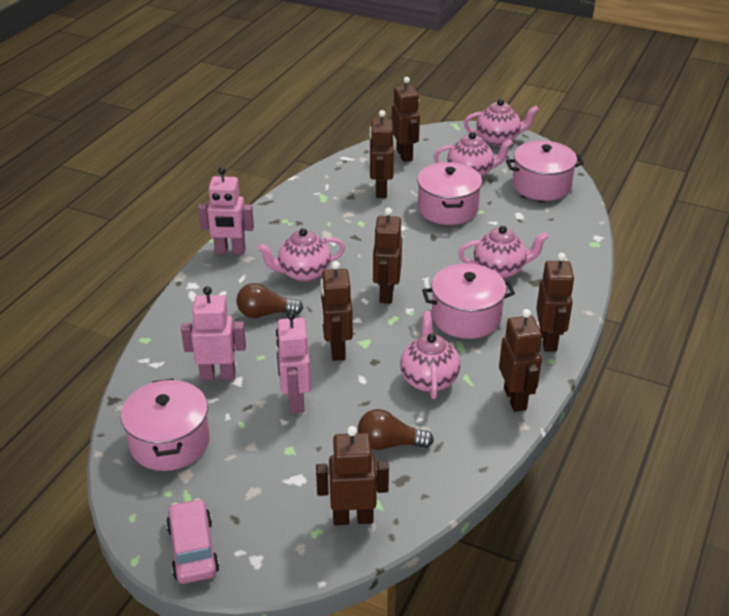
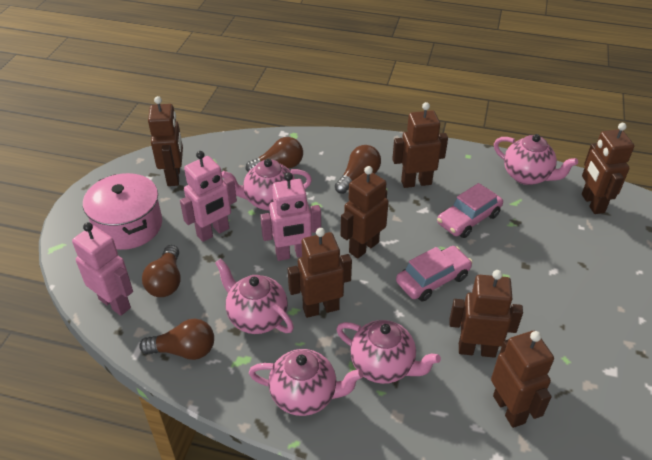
brown light bulb: 2 -> 4
pink car: 1 -> 2
pink pot: 4 -> 1

